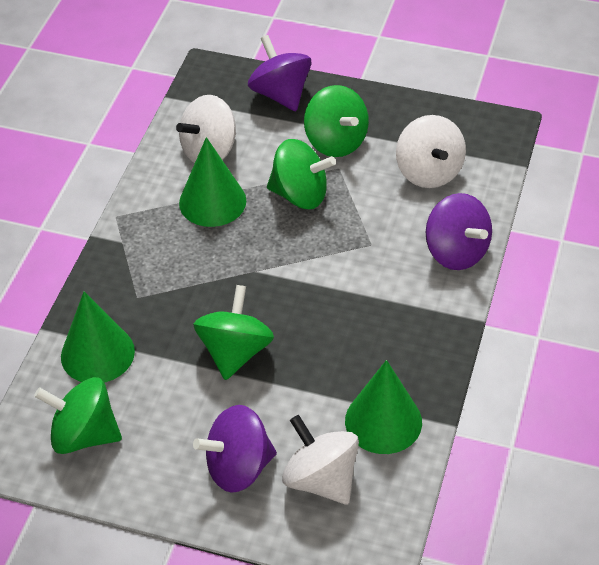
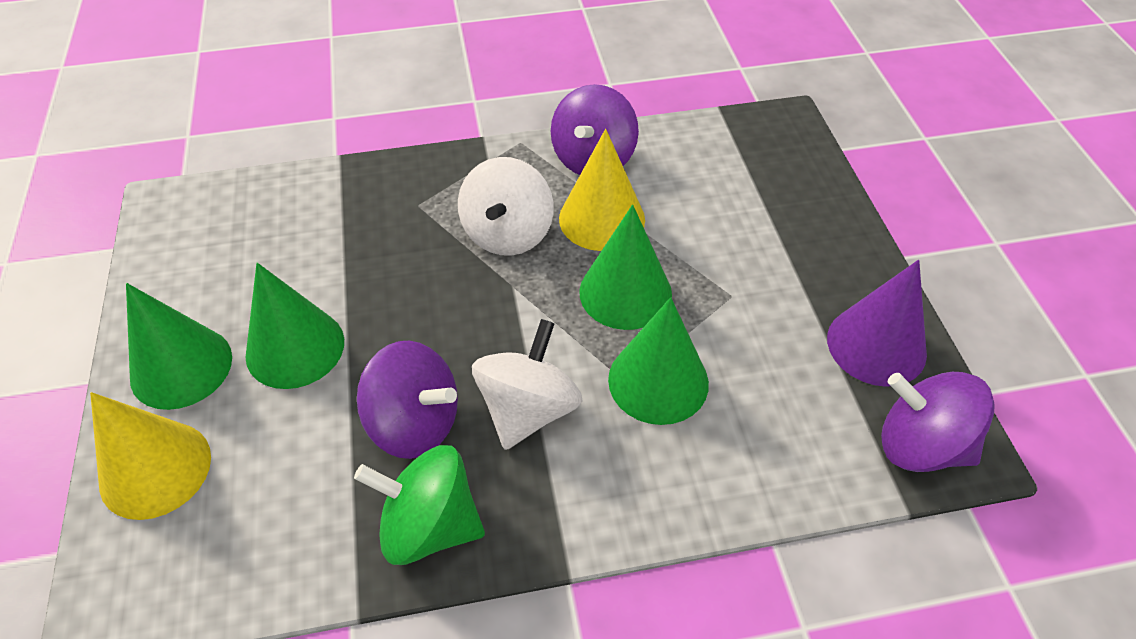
green cone: 3 -> 4
green spinning top: 4 -> 1
purple cone: 0 -> 1
white spinning top: 3 -> 2
yellow cone: 0 -> 2

